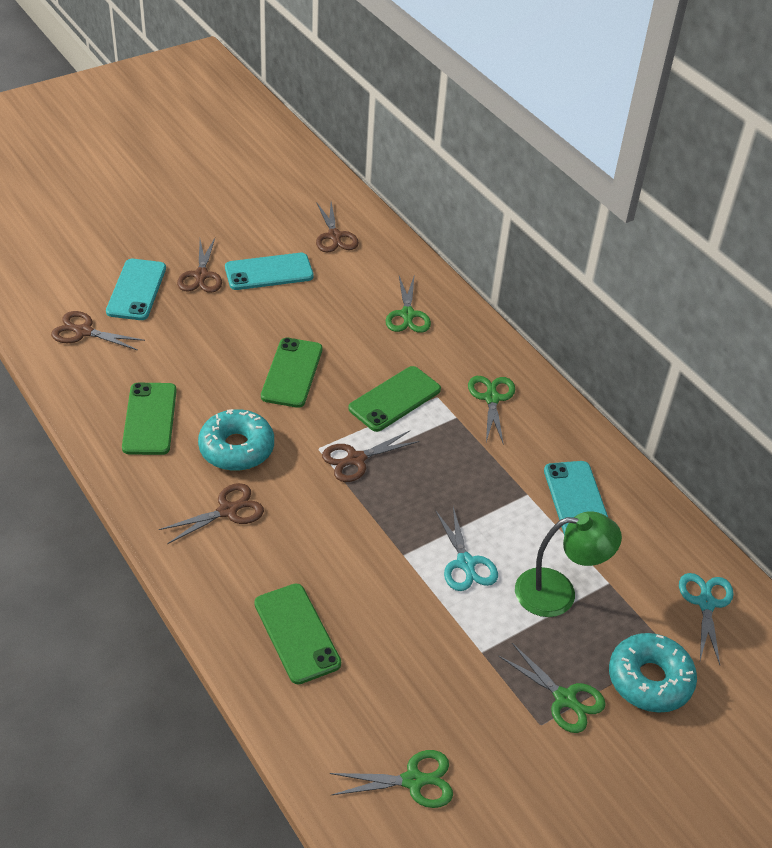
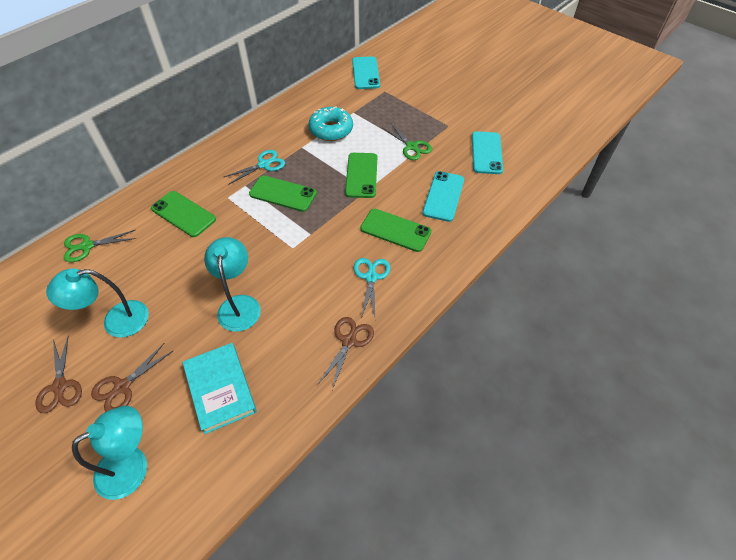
brown scissors: 5 -> 3
green lamp: 1 -> 0
green scissors: 4 -> 2
turquoise book: 0 -> 1
turquoise donut: 2 -> 1
turquoise lamp: 0 -> 3

